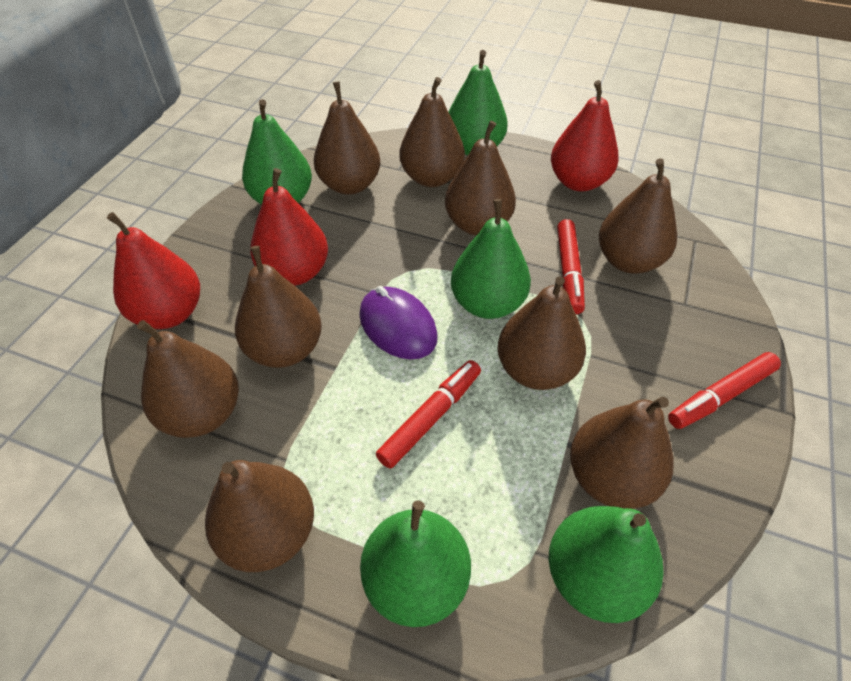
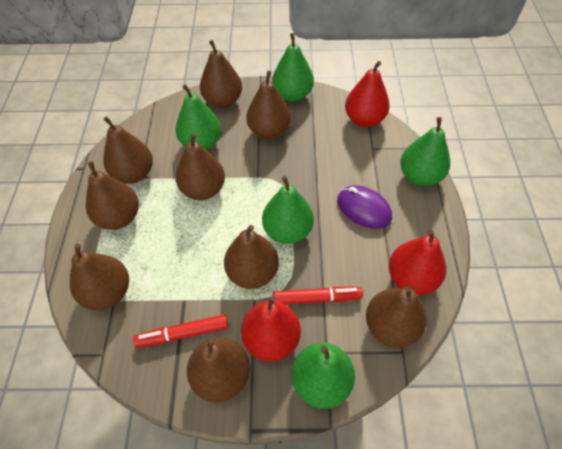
red marker: 3 -> 2

